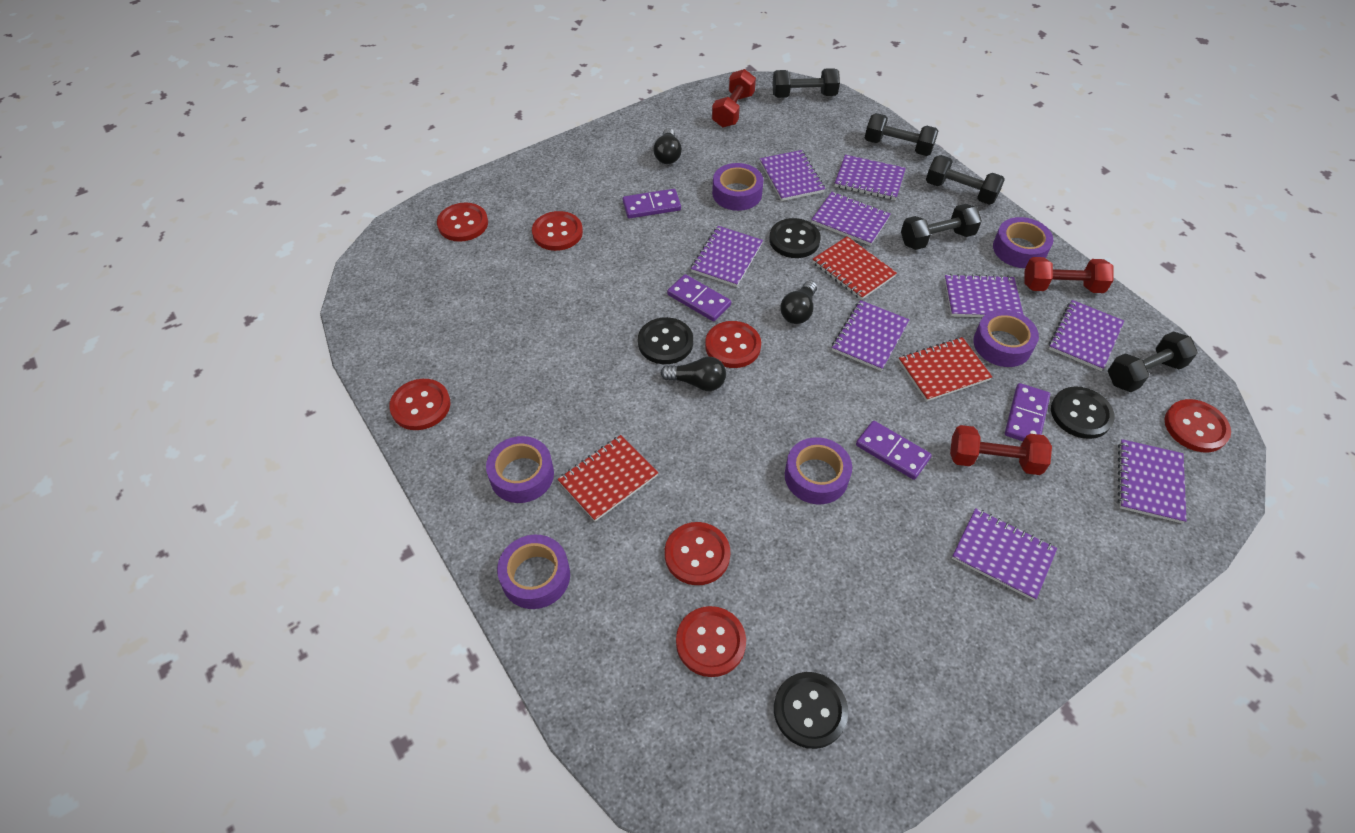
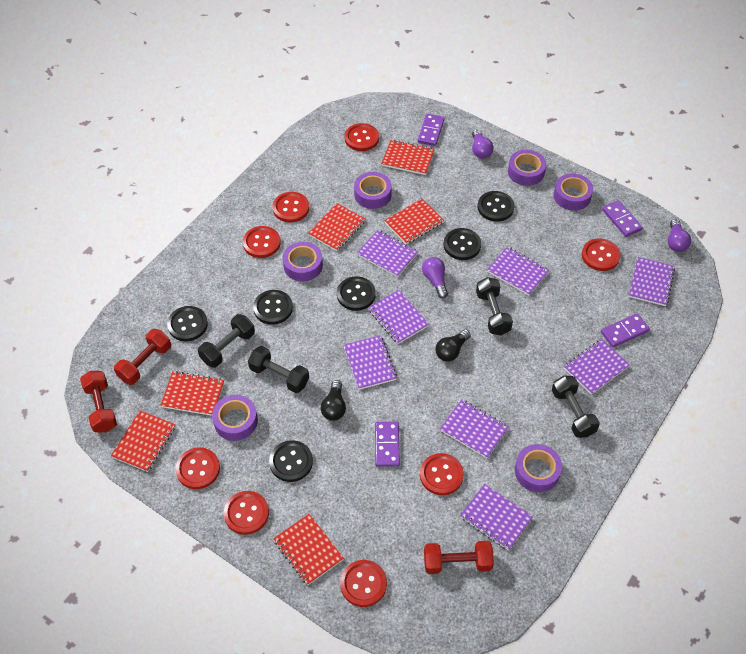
black button: 4 -> 6
black dumbbell: 5 -> 4
black light bulb: 3 -> 2
purple light bulb: 0 -> 3
purple notebook: 9 -> 8
red button: 7 -> 8
red notebook: 3 -> 6

